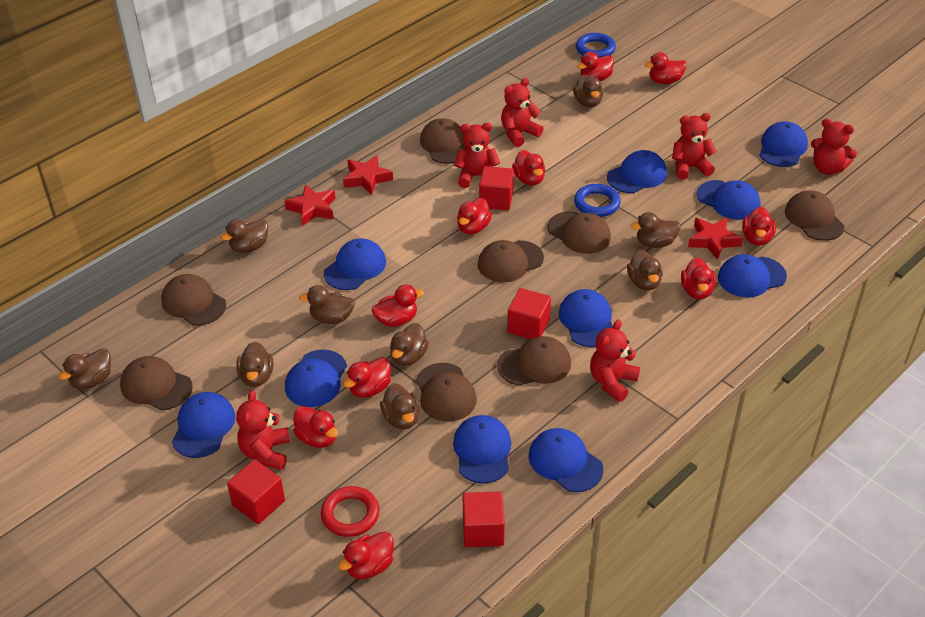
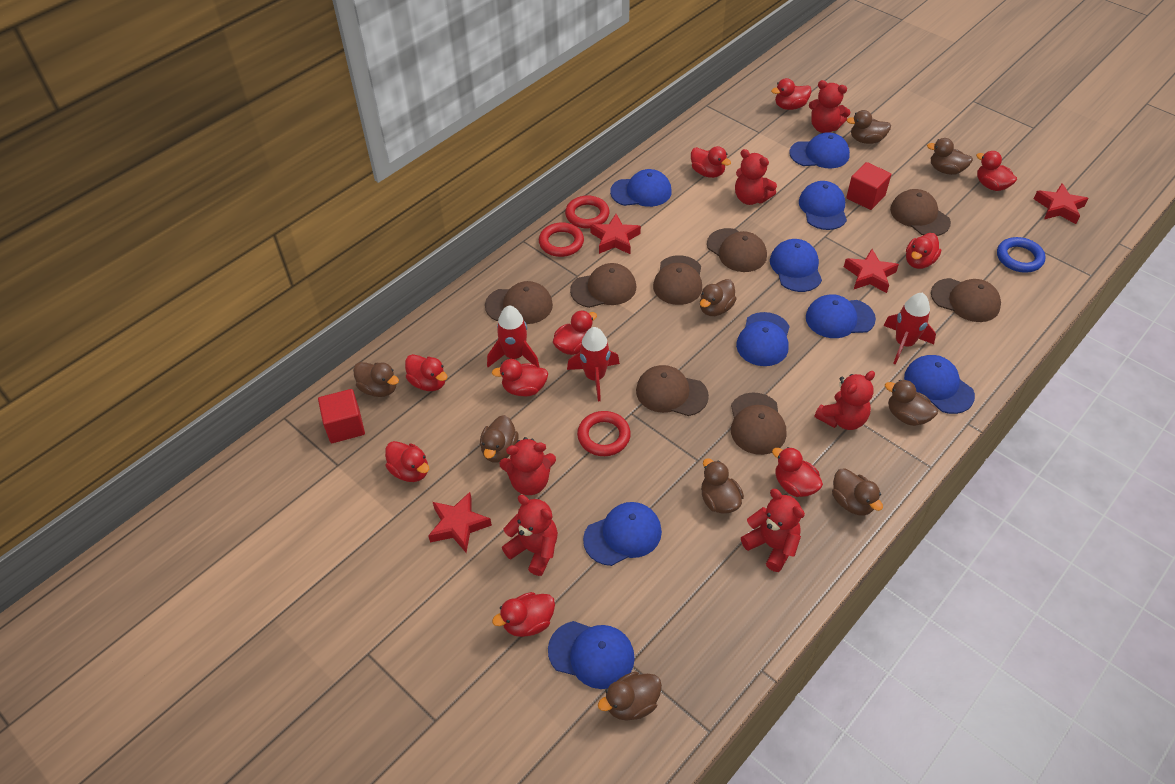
blue cap: 10 -> 9
blue ring: 2 -> 1
red cube: 4 -> 2
red ring: 1 -> 3
red rocket: 0 -> 3
red star: 3 -> 4

